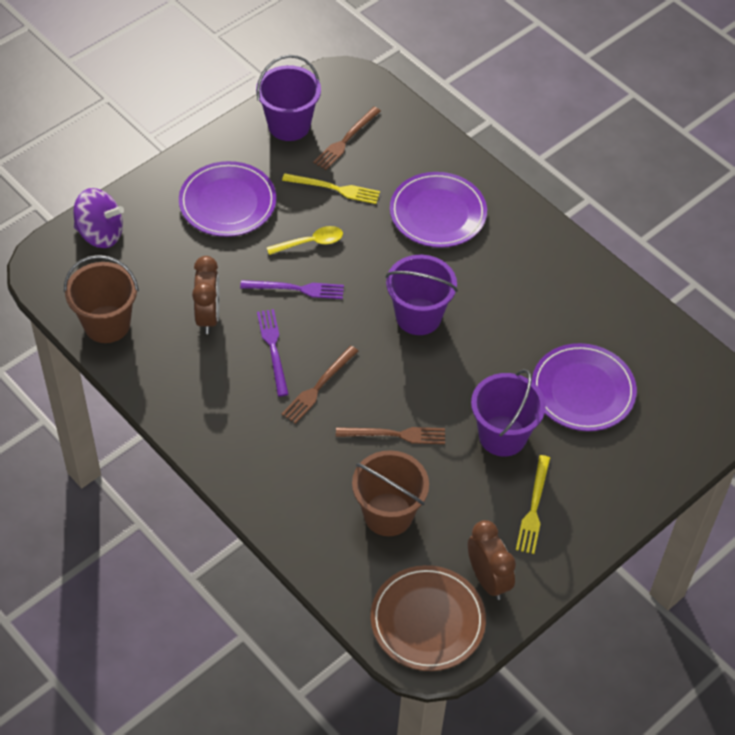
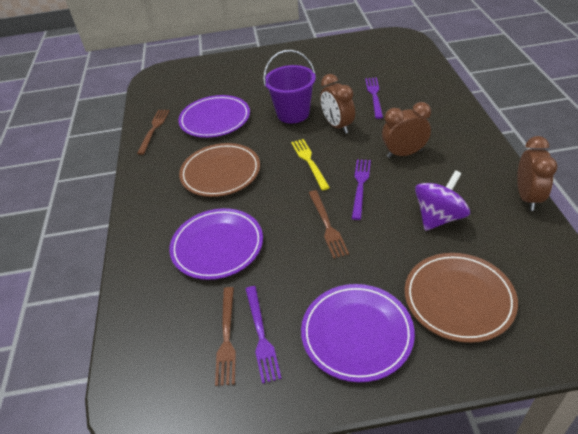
brown bucket: 2 -> 0
brown clock: 2 -> 3
brown plate: 1 -> 2
purple bucket: 3 -> 1
purple fork: 2 -> 3
yellow fork: 2 -> 1
yellow spoon: 1 -> 0

